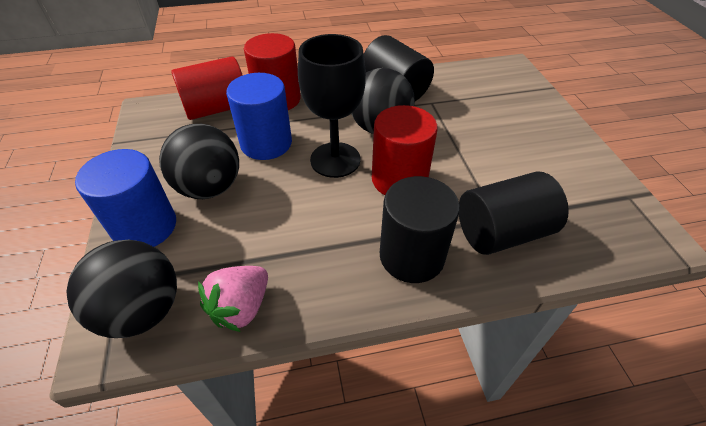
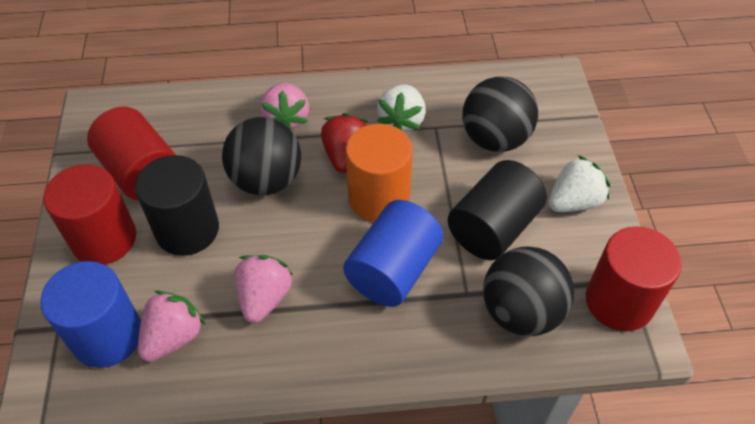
black cylinder: 3 -> 2
black goblet: 1 -> 0
orange cylinder: 0 -> 1
pink strawberry: 1 -> 3
red strawberry: 0 -> 1
white strawberry: 0 -> 2

